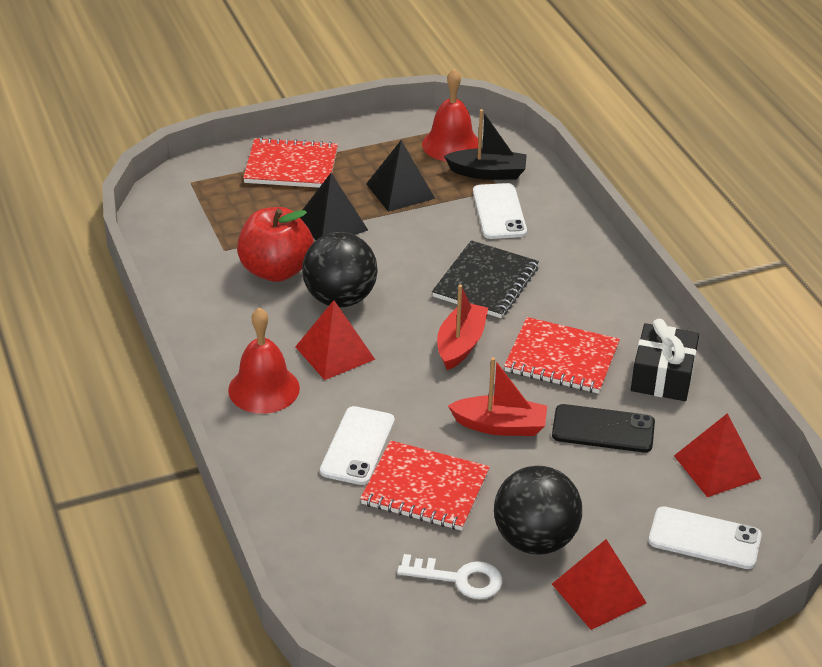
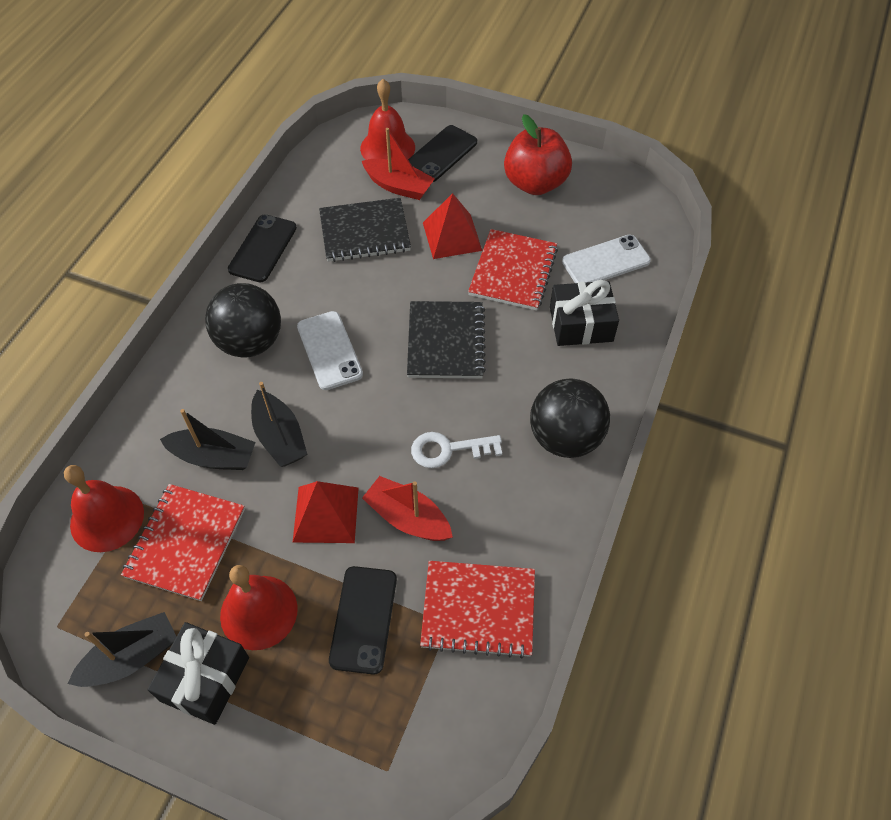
black boat: 1 -> 3
black gift: 1 -> 2
black notebook: 1 -> 2
black phone: 1 -> 3
black pyramid: 2 -> 0
red bell: 2 -> 3
red pyramid: 3 -> 2
white phone: 3 -> 2

